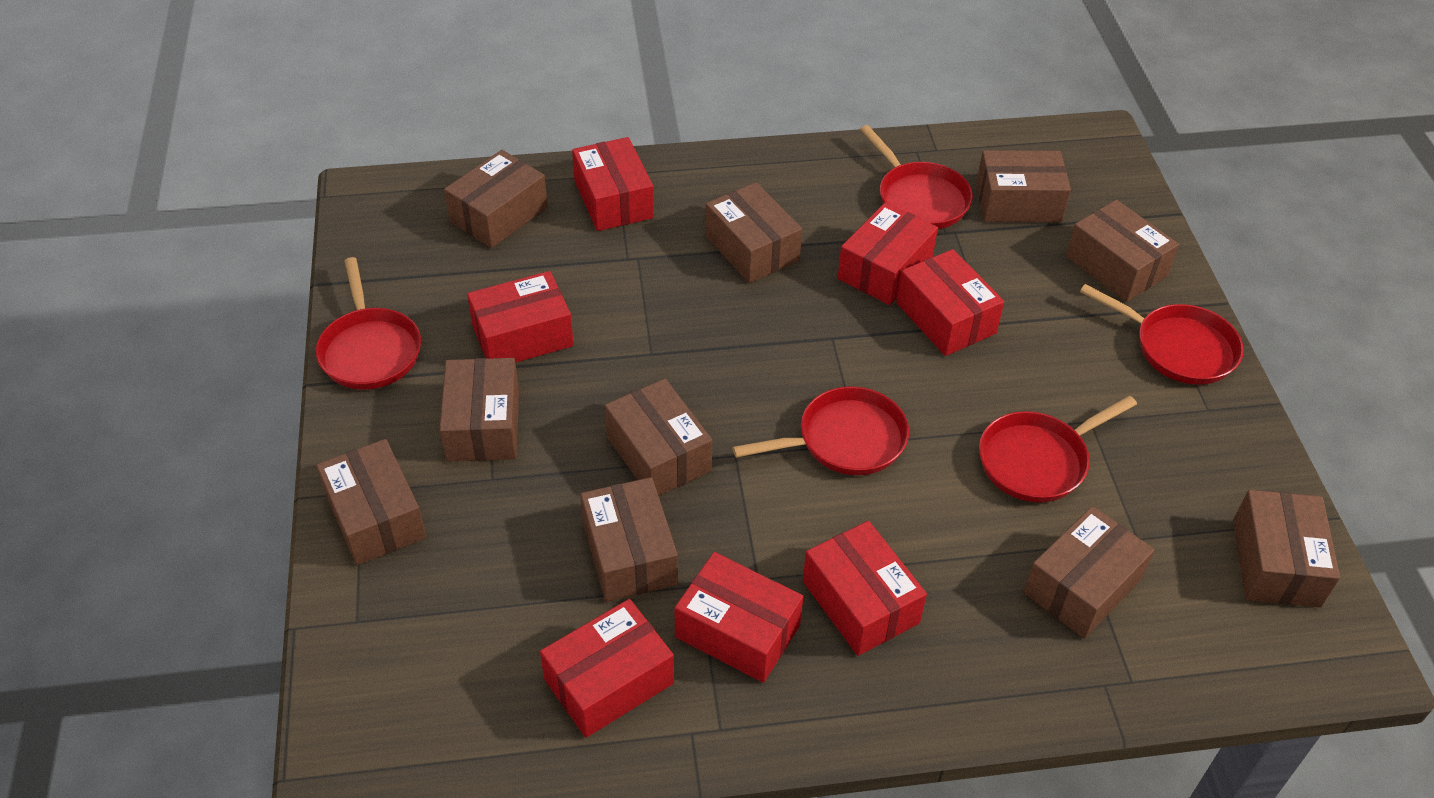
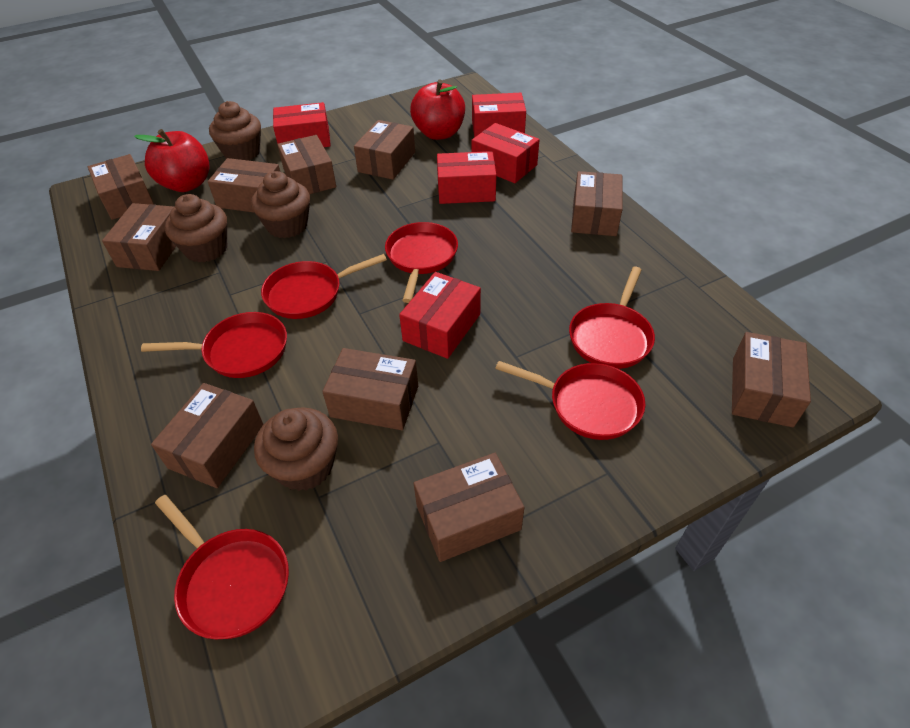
brown cupcake: 0 -> 4
red apple: 0 -> 2
red box: 7 -> 5
red pan: 5 -> 6

